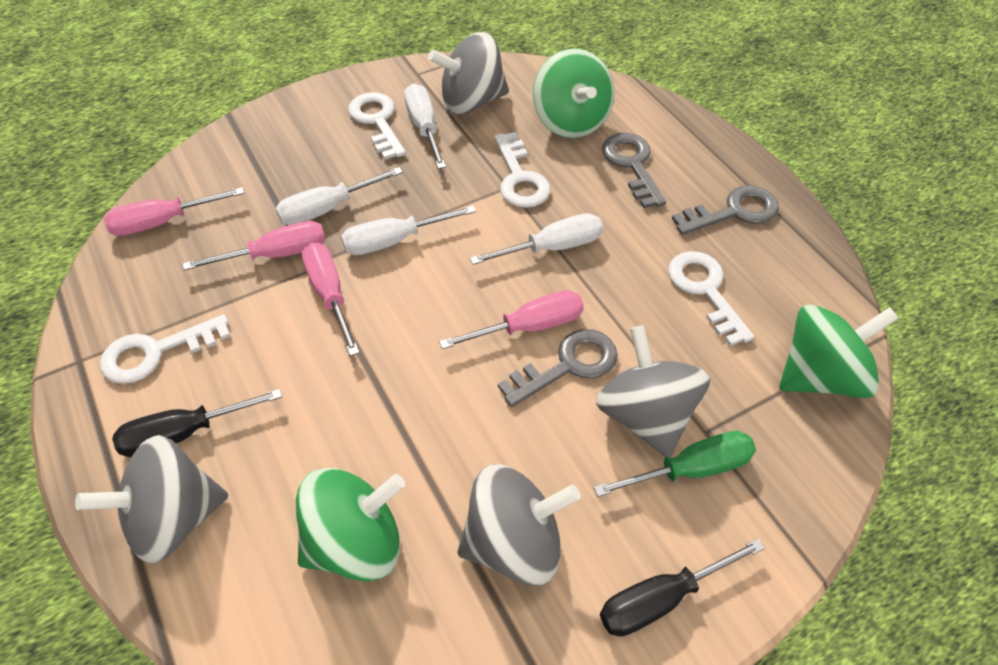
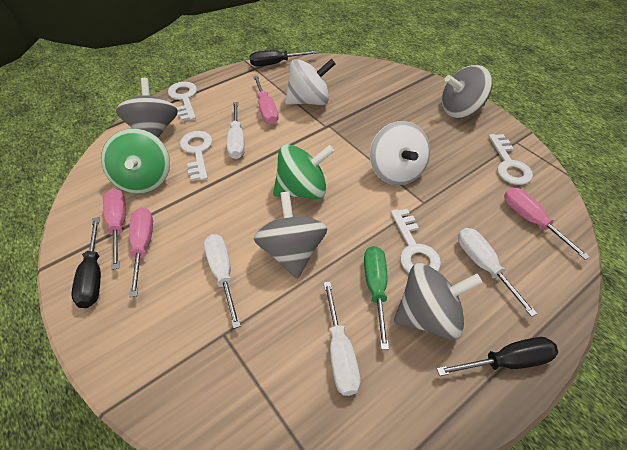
black screwdriver: 2 -> 3
green spinning top: 3 -> 2
grey key: 3 -> 0
white spinning top: 0 -> 2

